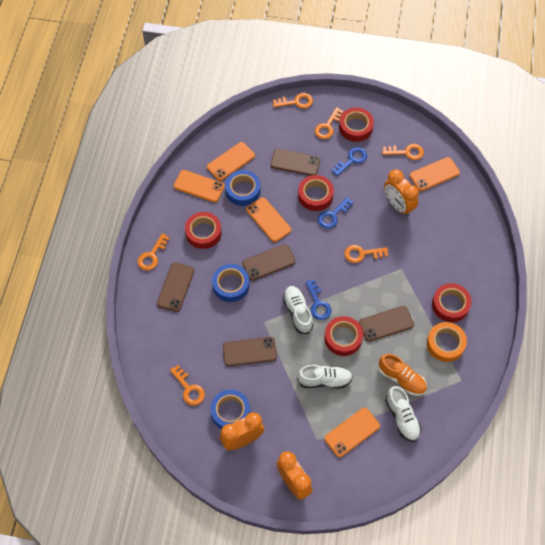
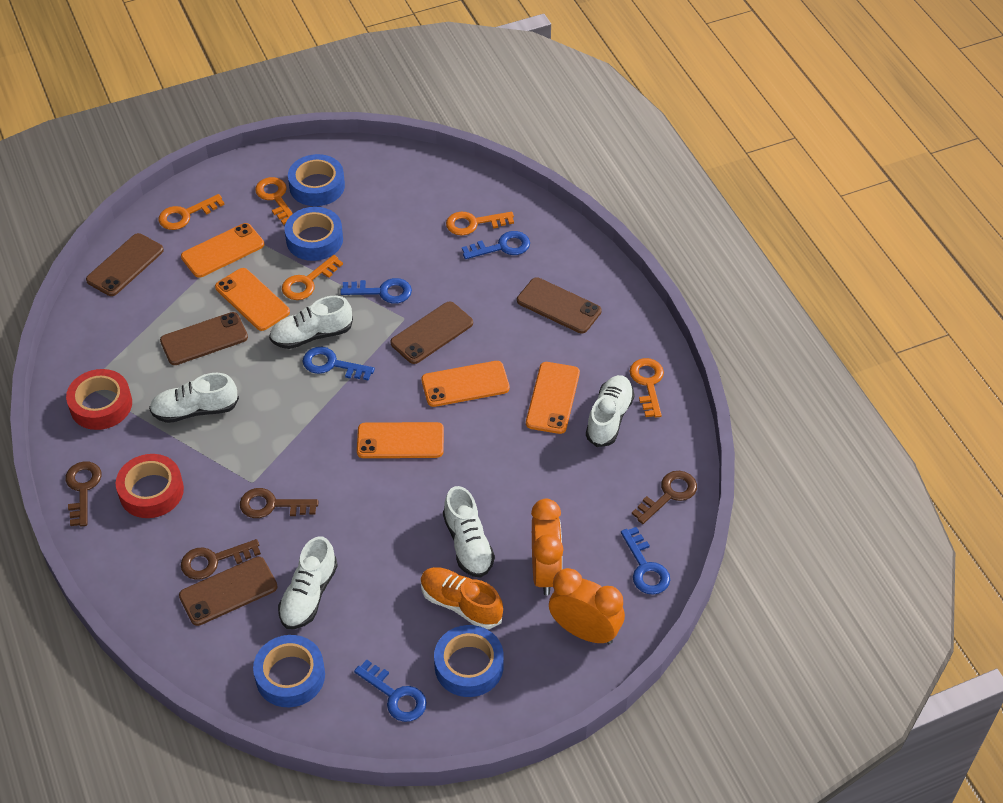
blue key: 3 -> 5
blue tape: 3 -> 4
brown key: 0 -> 4
orange clock: 3 -> 2
orange key: 6 -> 5
orange tape: 1 -> 0
red tape: 5 -> 2
white shoe: 3 -> 5

